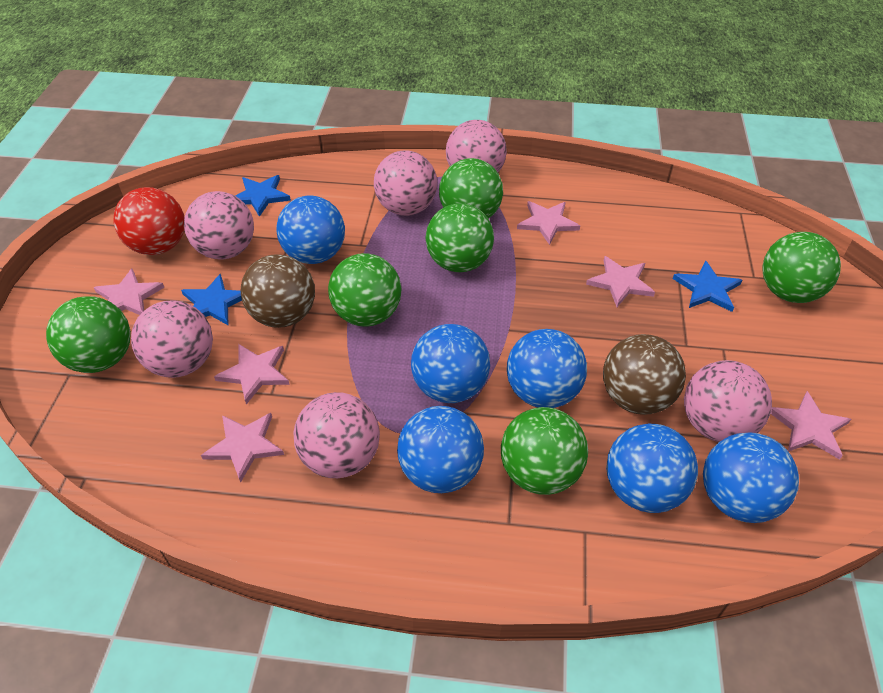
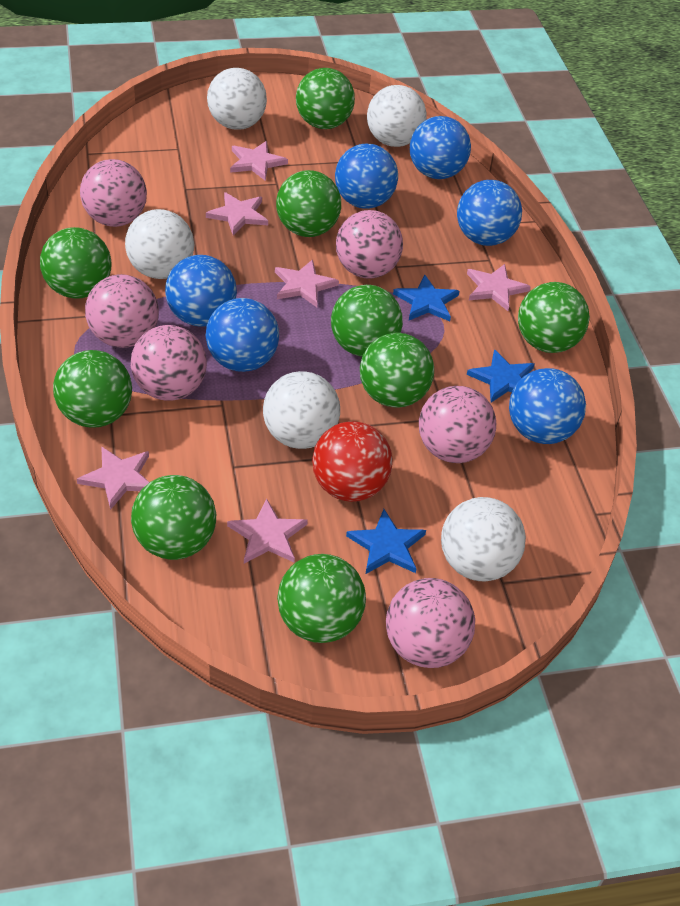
brown ball: 2 -> 0
green ball: 6 -> 9
white ball: 0 -> 5

